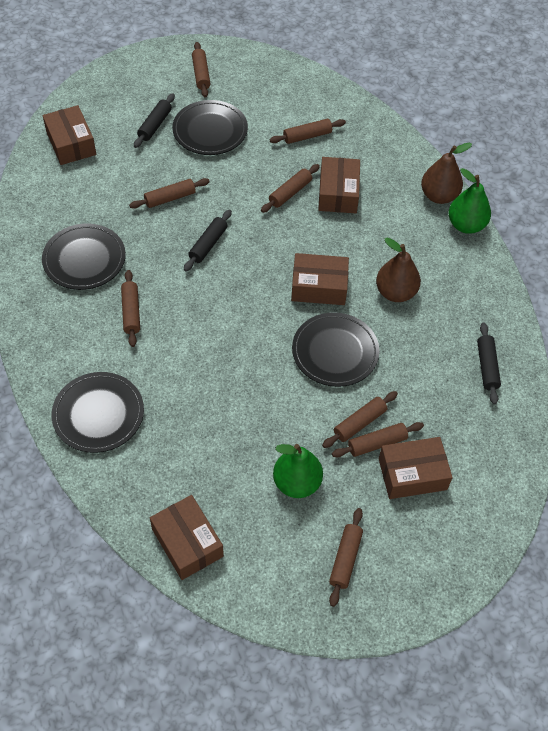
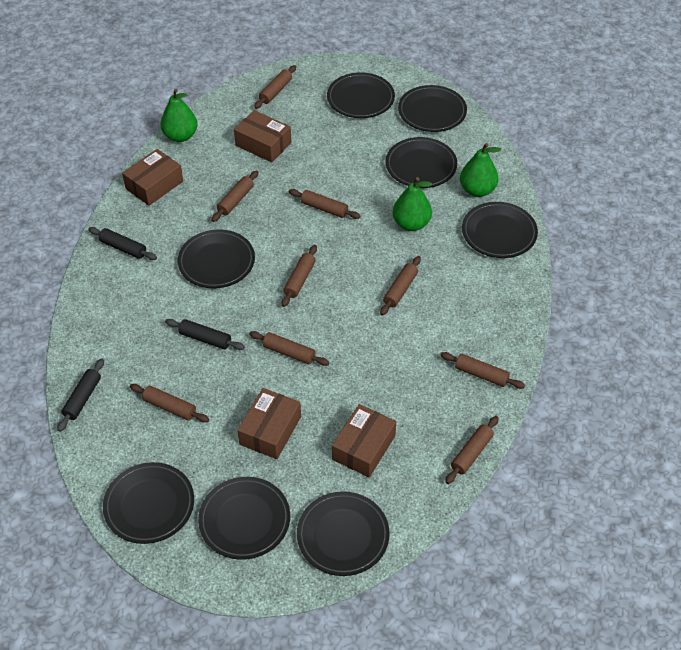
black plate: 4 -> 8
brown box: 5 -> 4
brown pear: 2 -> 0
brown rolling pin: 8 -> 9
green pear: 2 -> 3

